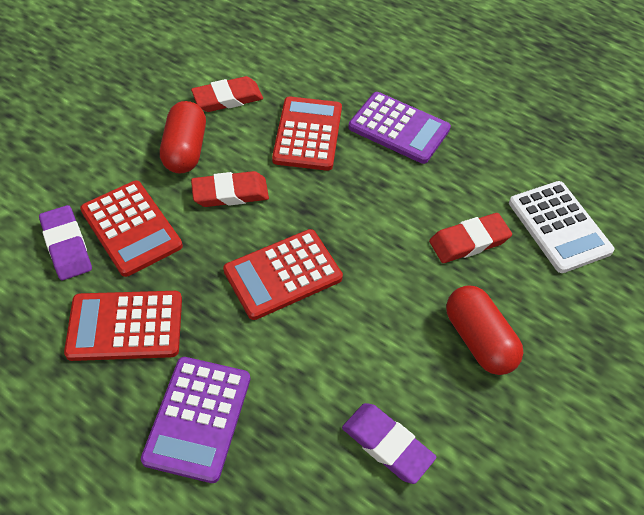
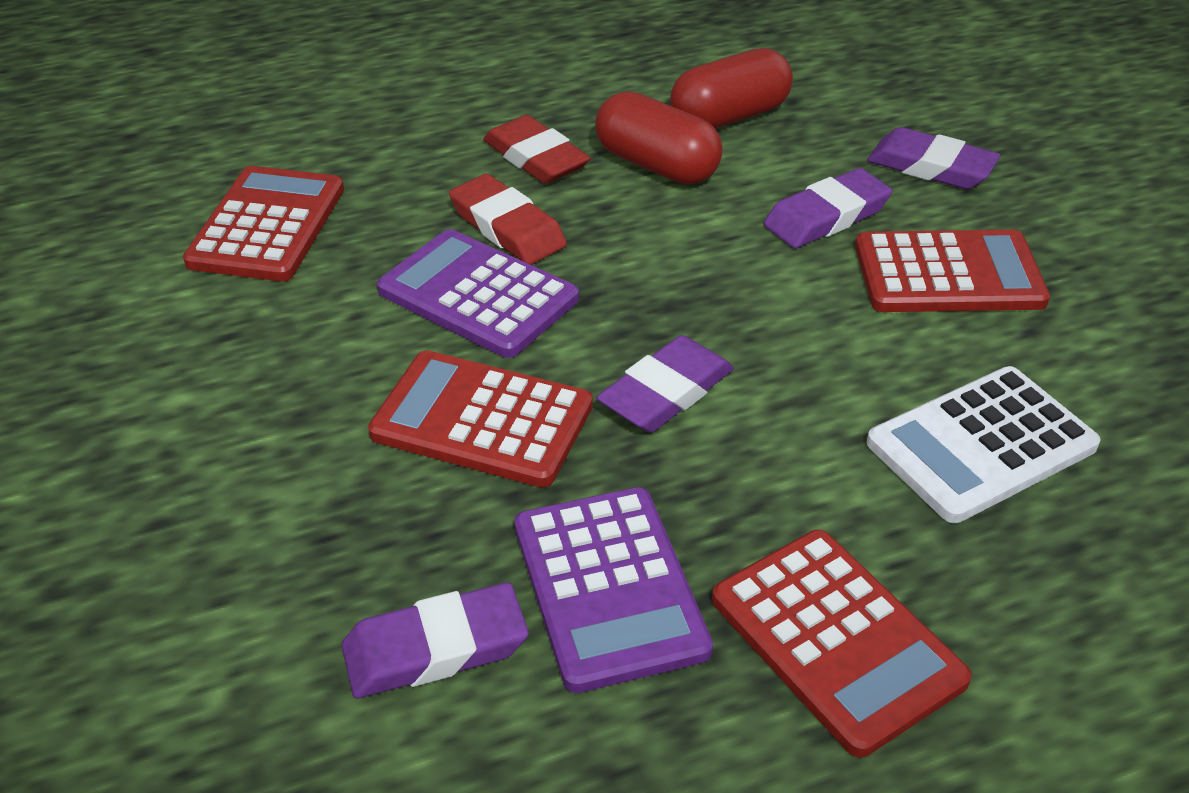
purple eraser: 2 -> 4
red eraser: 3 -> 2

